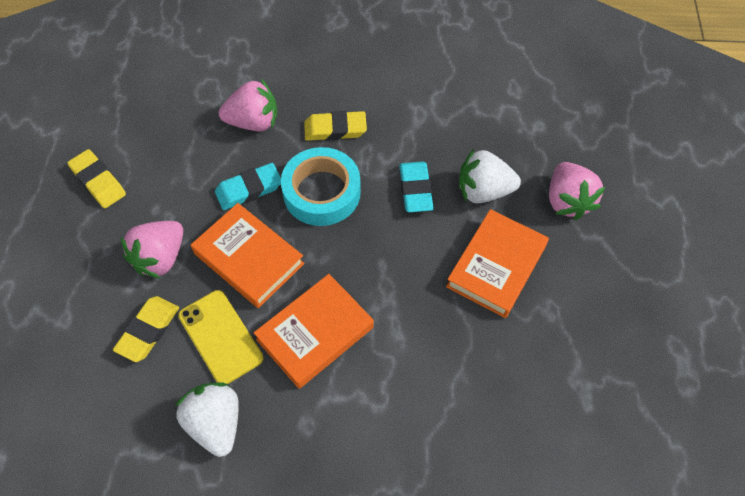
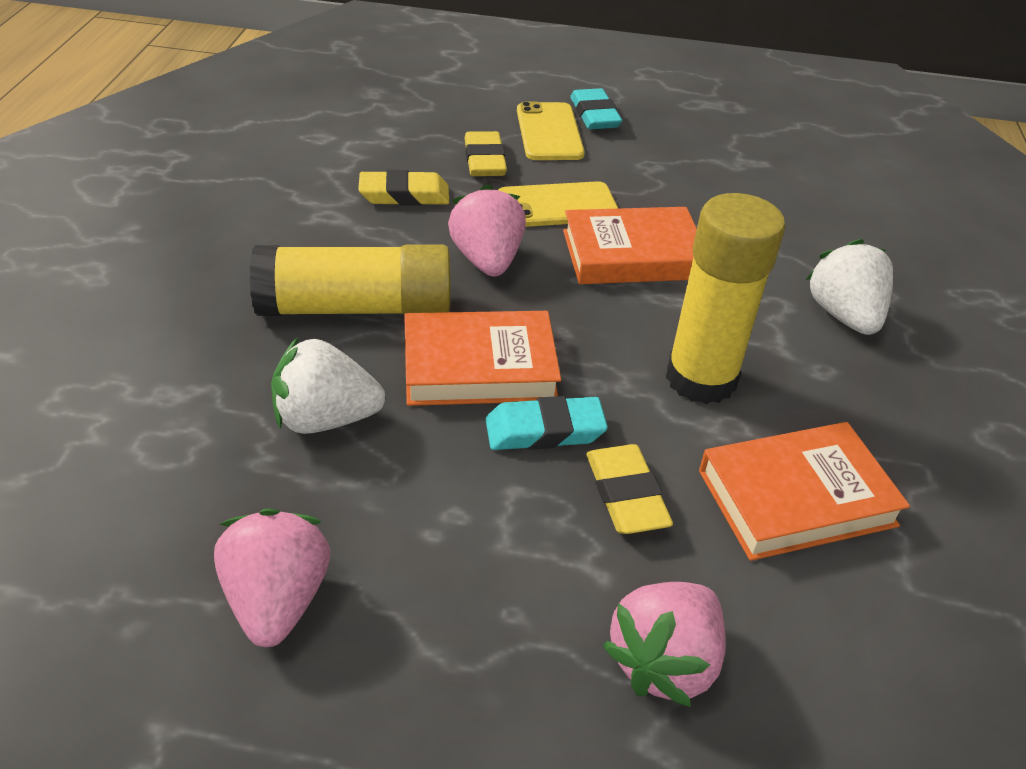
turquoise tape: 1 -> 0
yellow glue stick: 0 -> 2
yellow phone: 1 -> 2

